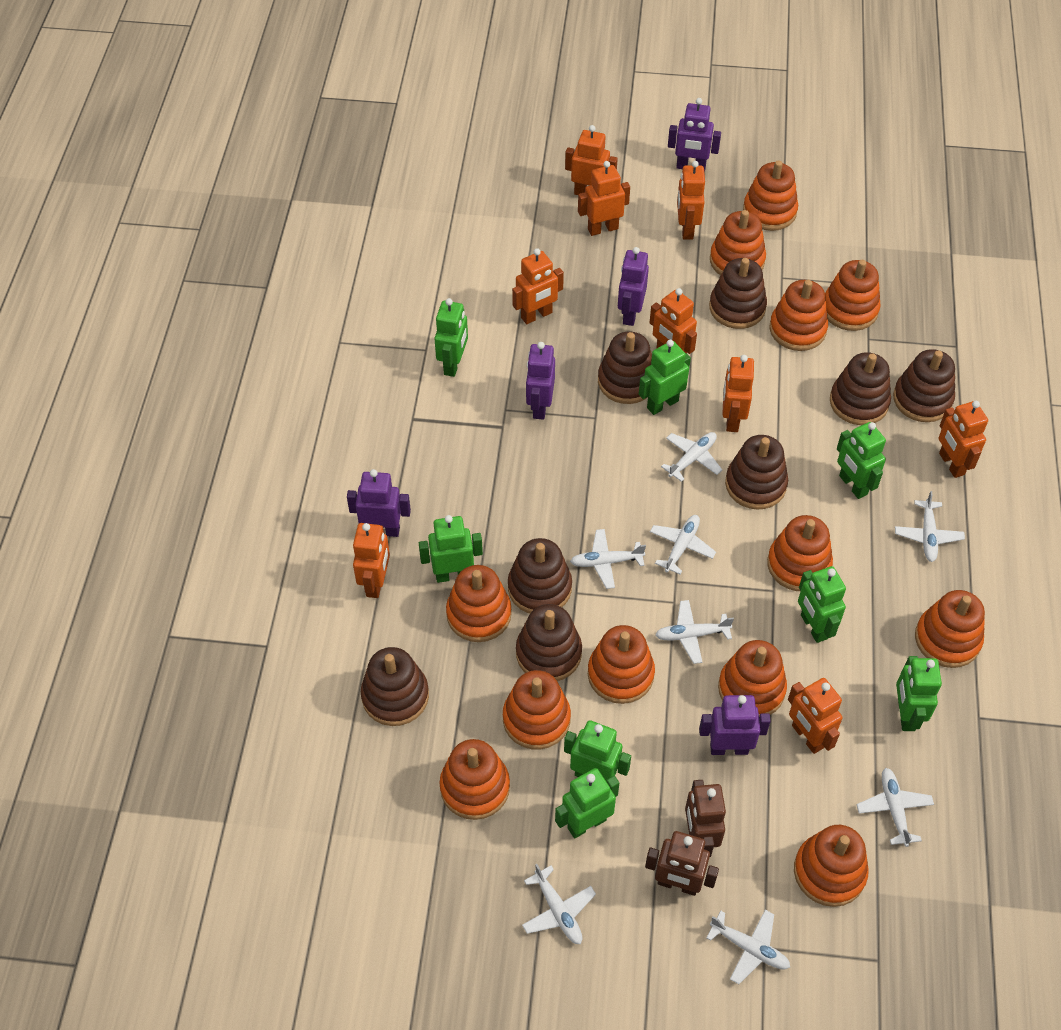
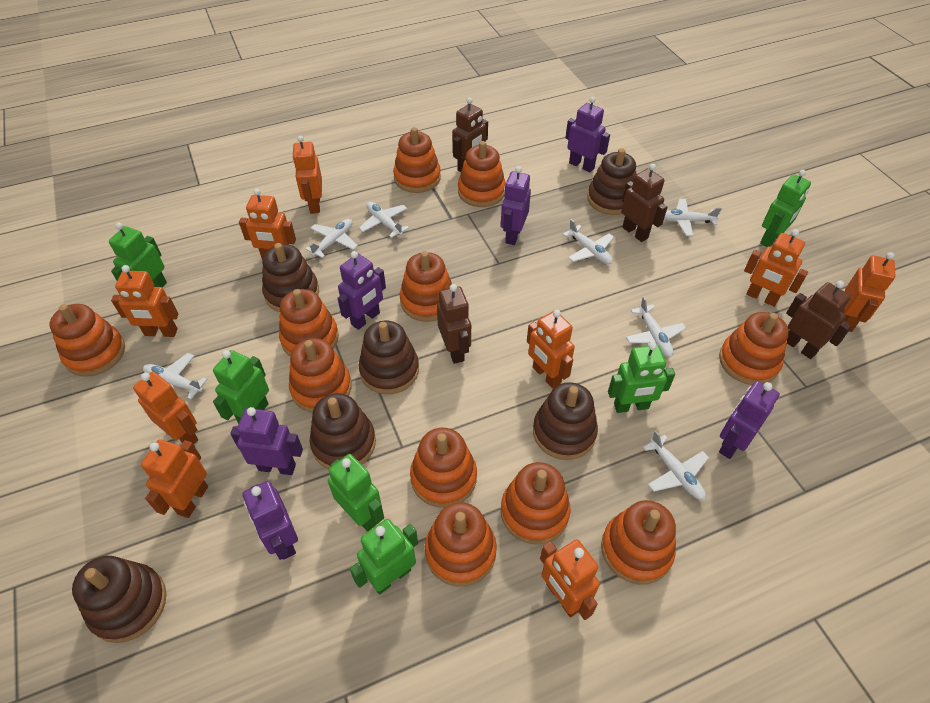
brown robot: 2 -> 4
brown stacking toy: 8 -> 6
green robot: 8 -> 6
orange stacking toy: 12 -> 11
purple robot: 5 -> 6
white plane: 8 -> 7

